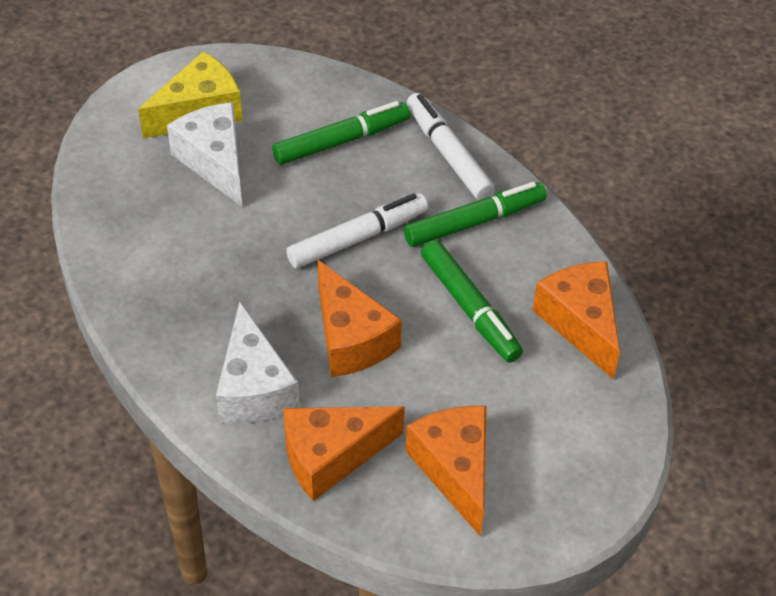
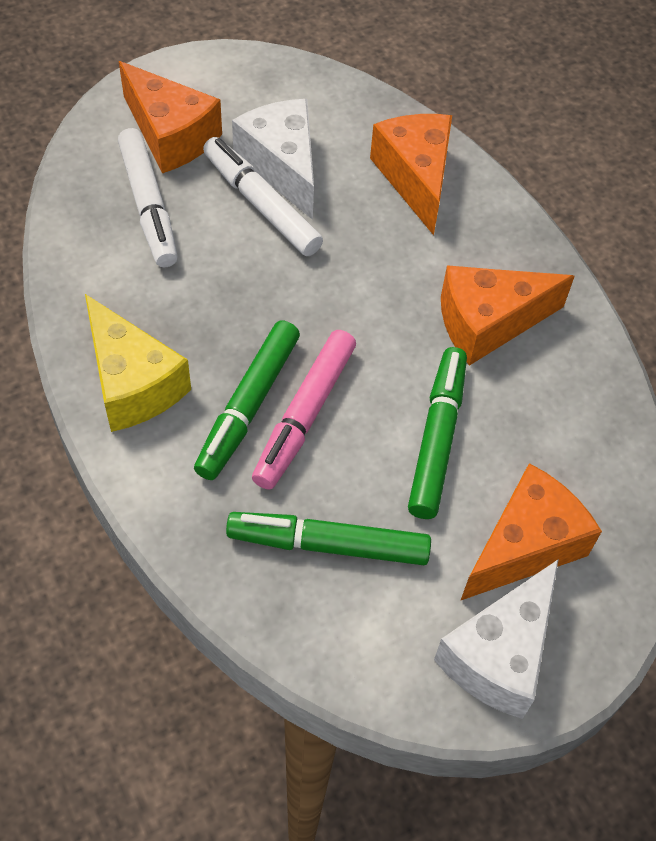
pink marker: 0 -> 1

